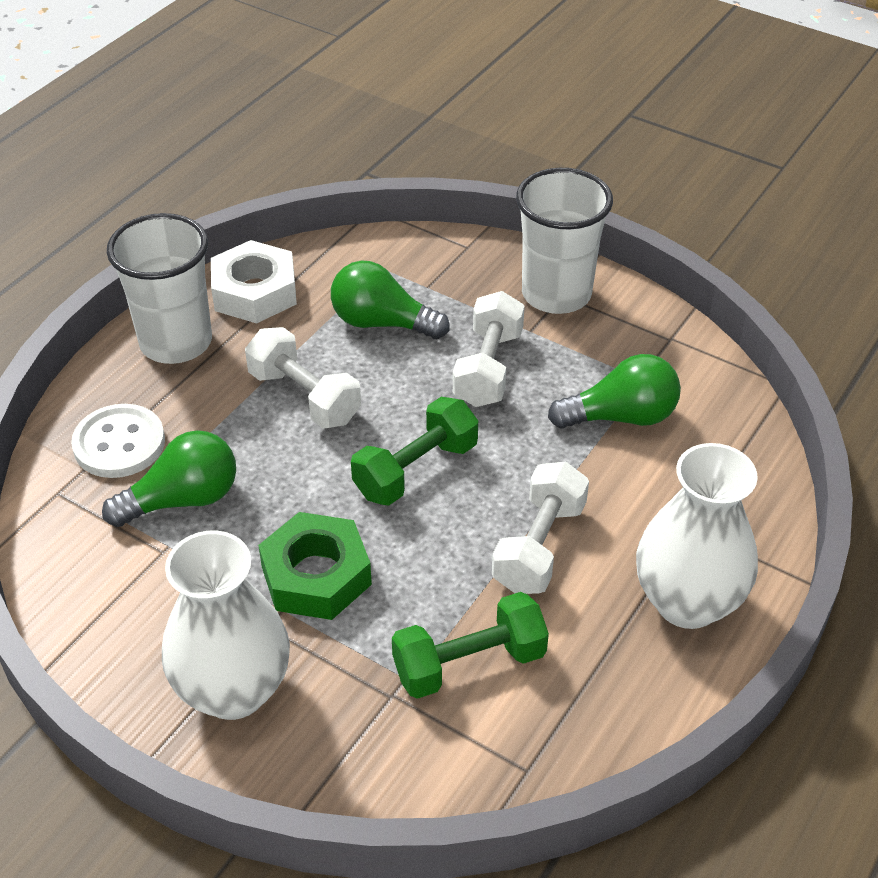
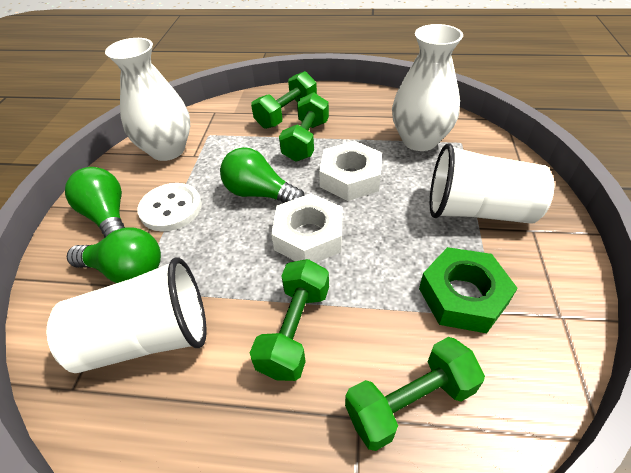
green dumbbell: 2 -> 4
white dumbbell: 3 -> 0
white nut: 1 -> 2

